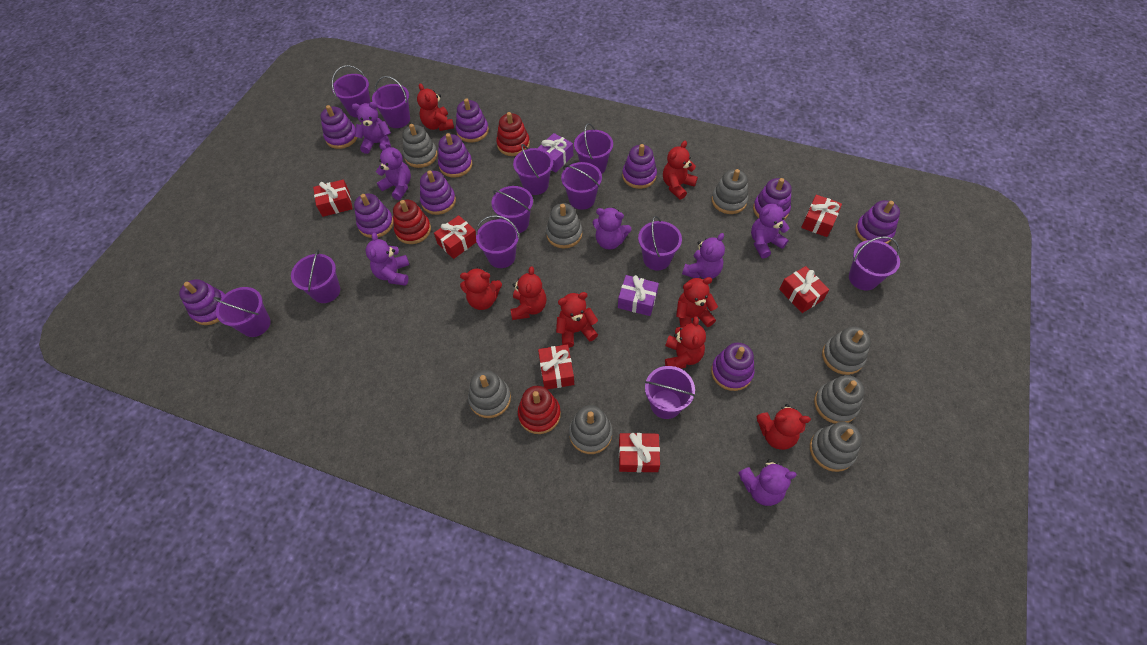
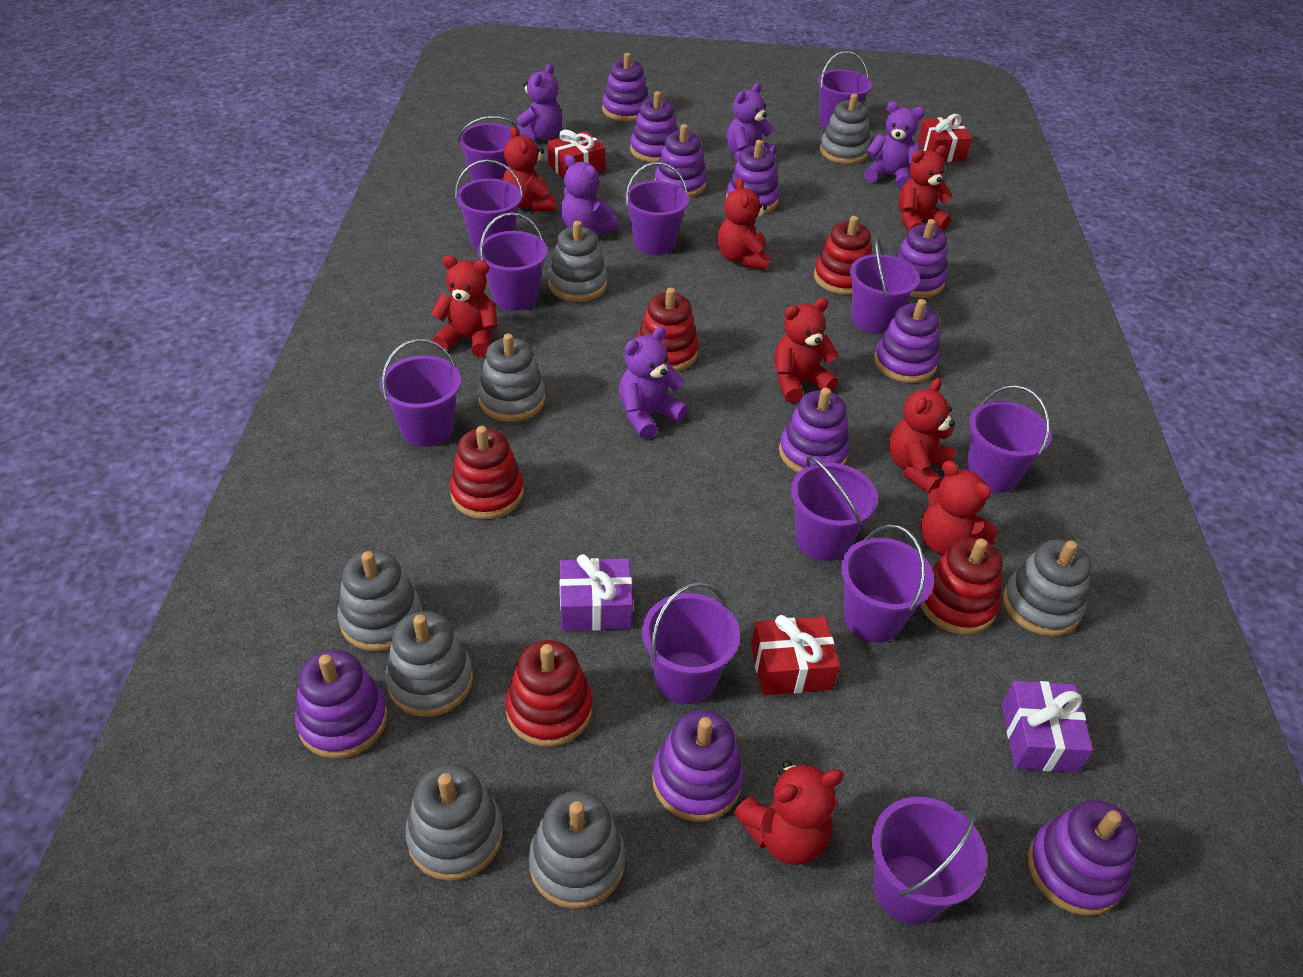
purple teddy bear: 7 -> 5
red gift: 6 -> 3
red stacking toy: 3 -> 5

